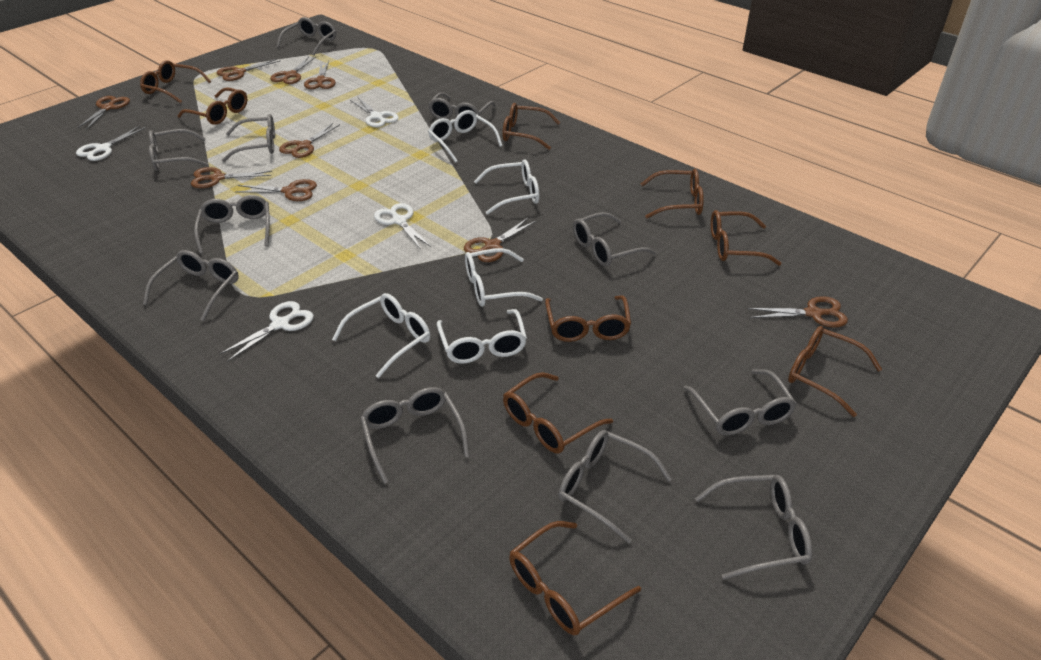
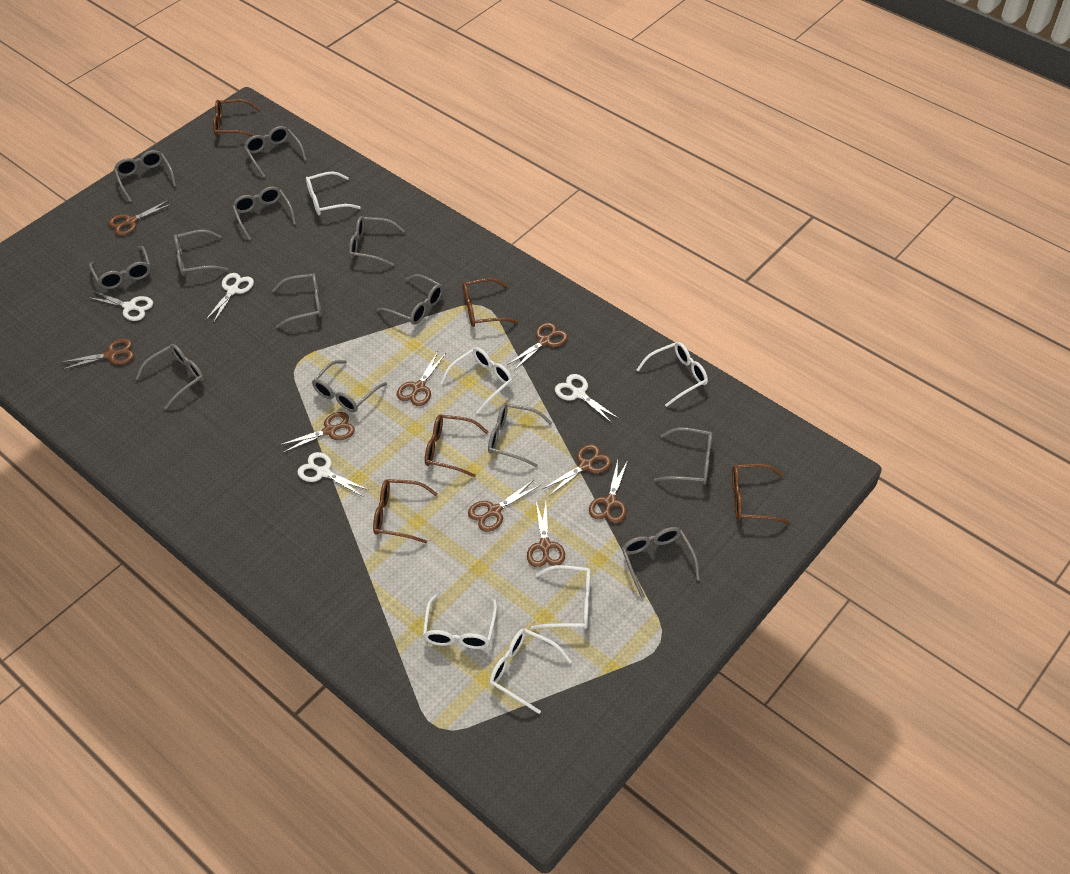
brown glasses: 9 -> 5
grey glasses: 11 -> 13
white glasses: 5 -> 6

